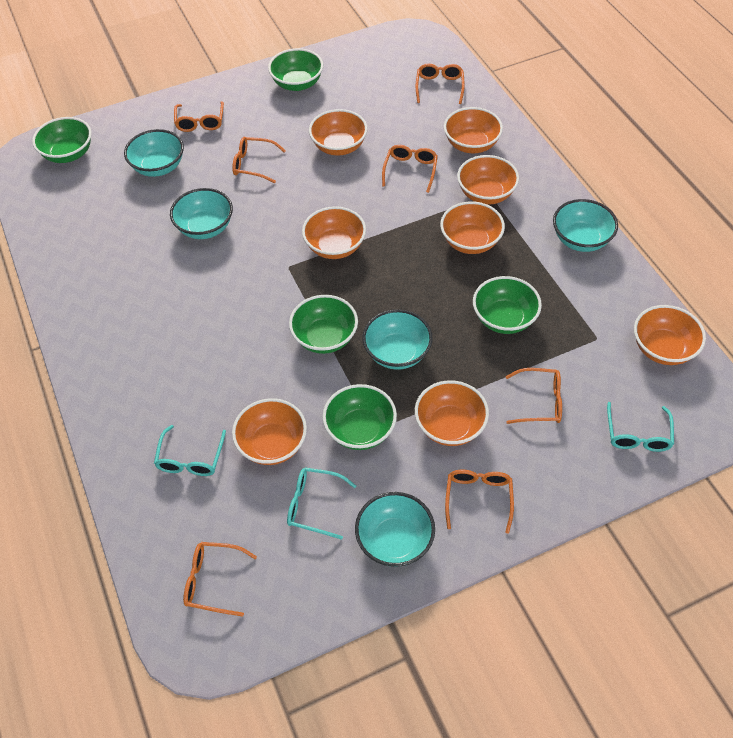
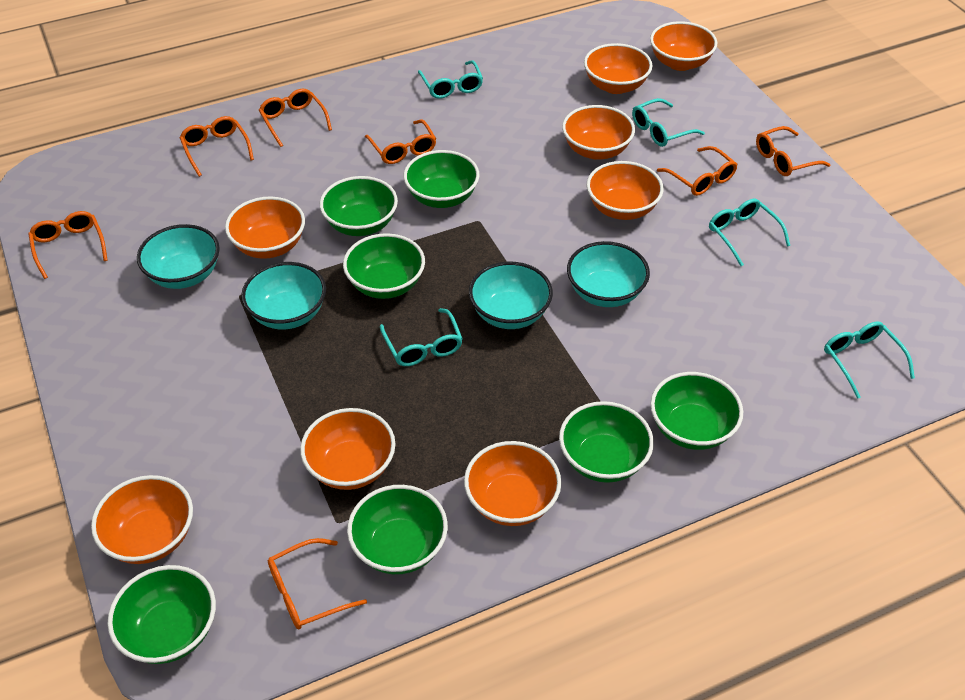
green bowl: 5 -> 7
turquoise bowl: 5 -> 4
turquoise glasses: 3 -> 5

